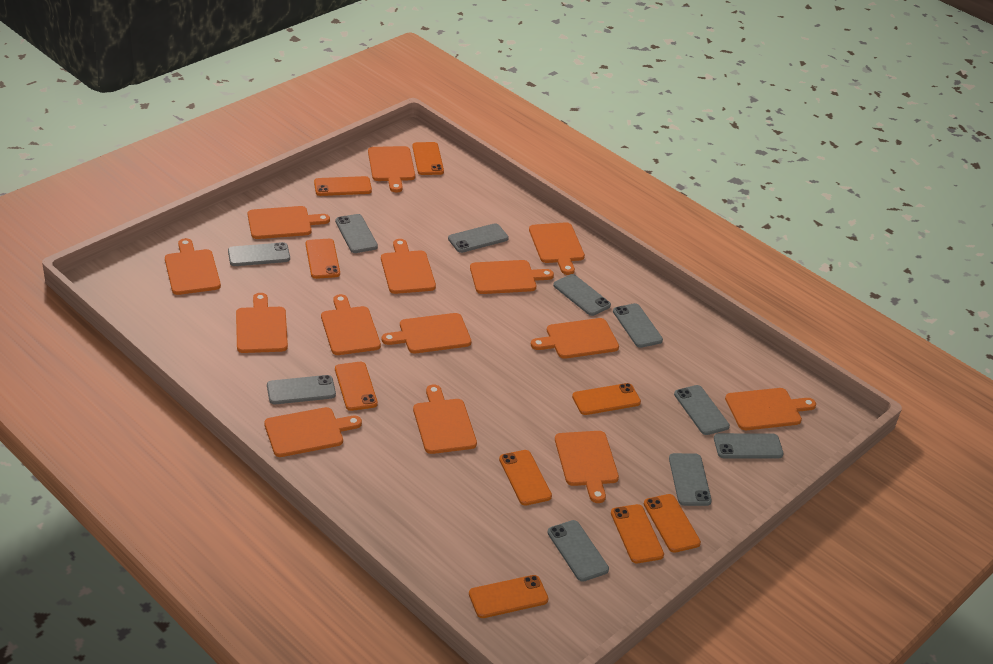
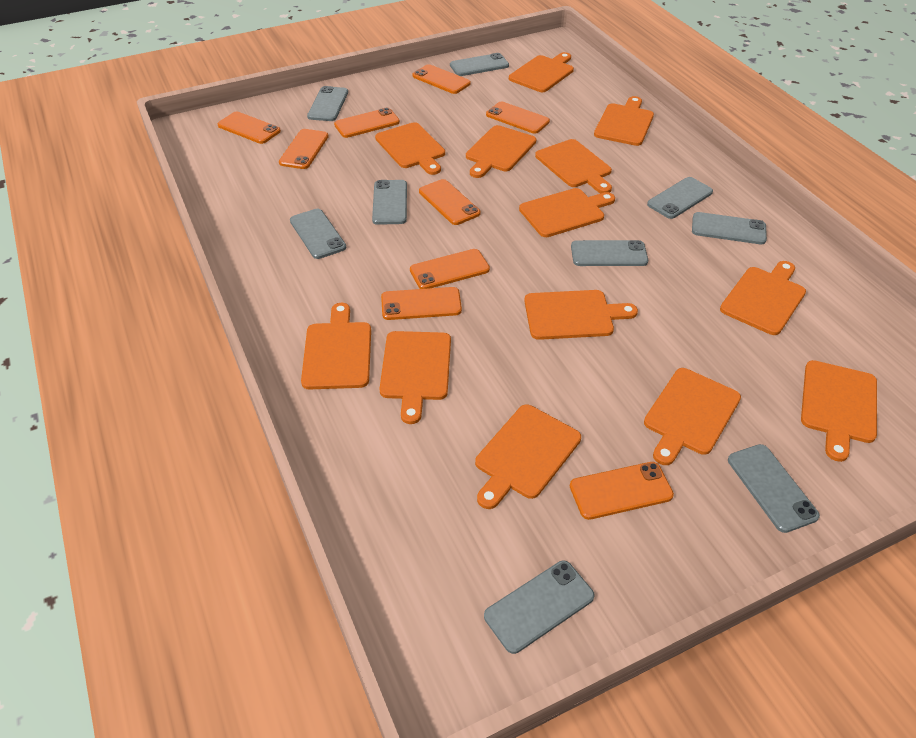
grey phone: 10 -> 9
orange cutting board: 14 -> 13

